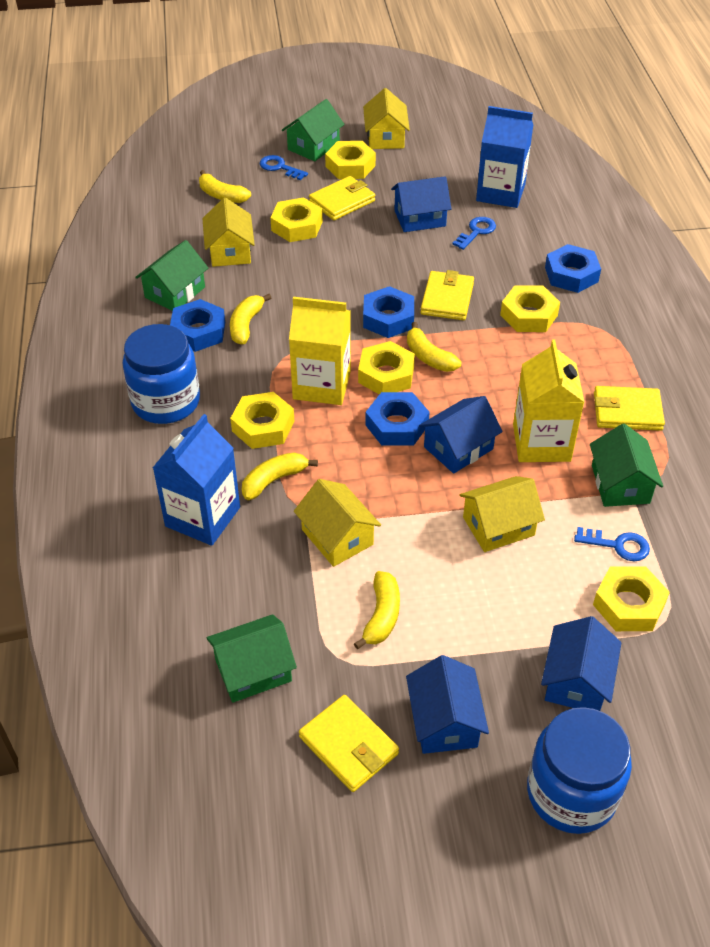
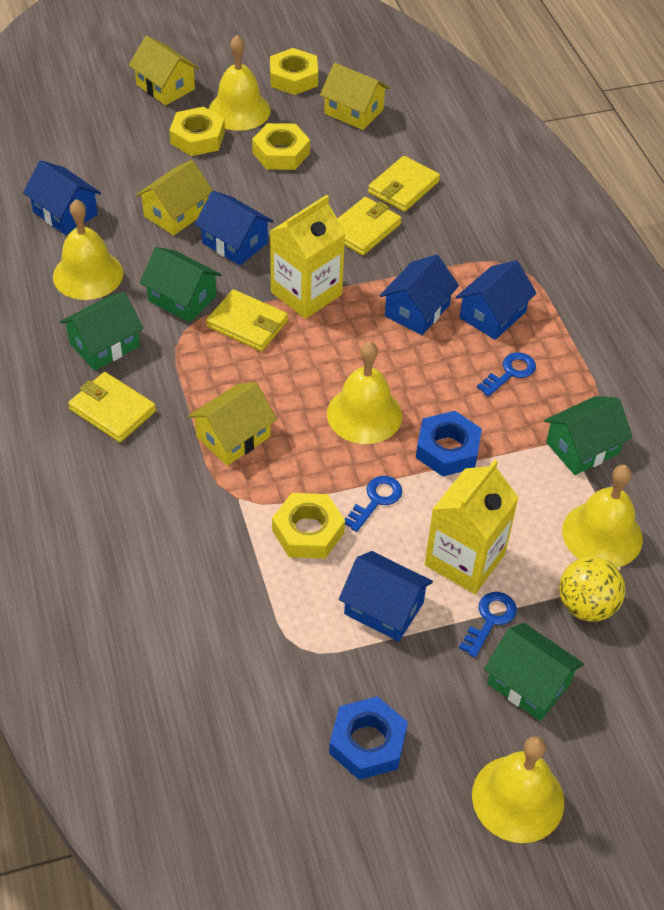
blue carton: 2 -> 0
blue house: 4 -> 5
blue jar: 2 -> 0
blue nut: 4 -> 2
yellow ball: 0 -> 1
yellow banana: 5 -> 0
yellow bell: 0 -> 5
yellow nut: 6 -> 4

